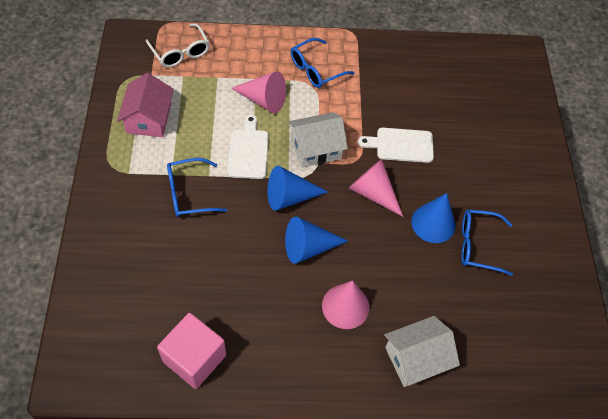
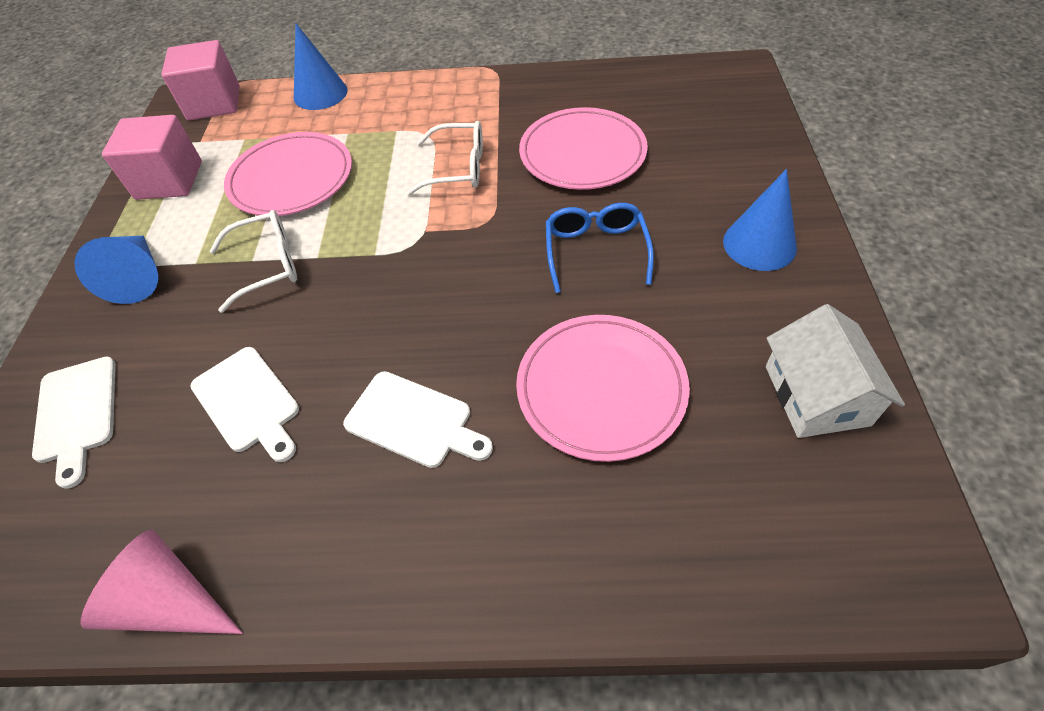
blue glasses: 3 -> 1
pink cone: 3 -> 1
pink cube: 1 -> 2
pink house: 1 -> 0
pink plate: 0 -> 3
white cutting board: 2 -> 3
white glasses: 1 -> 2
white house: 2 -> 1

